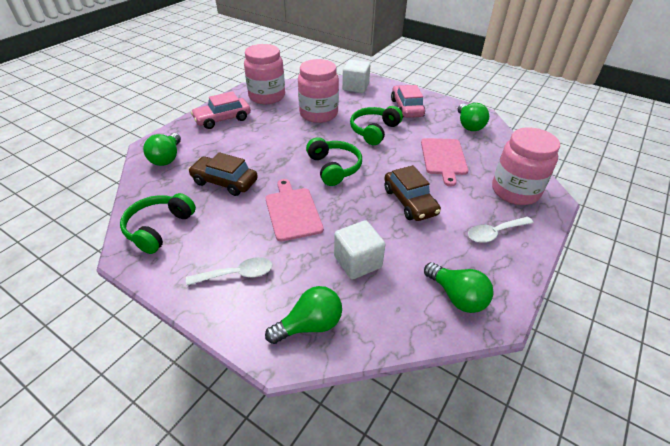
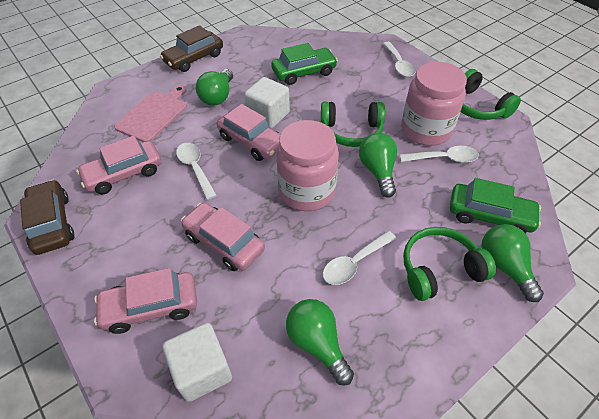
green car: 0 -> 2
pink car: 2 -> 4
pink cutting board: 2 -> 1
pink jar: 3 -> 2
white spoon: 2 -> 4

